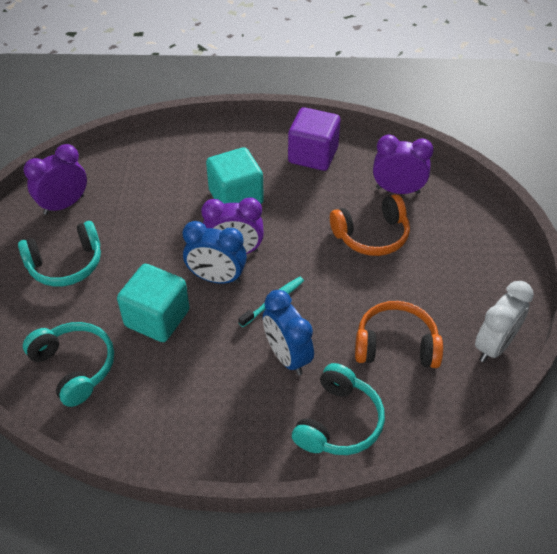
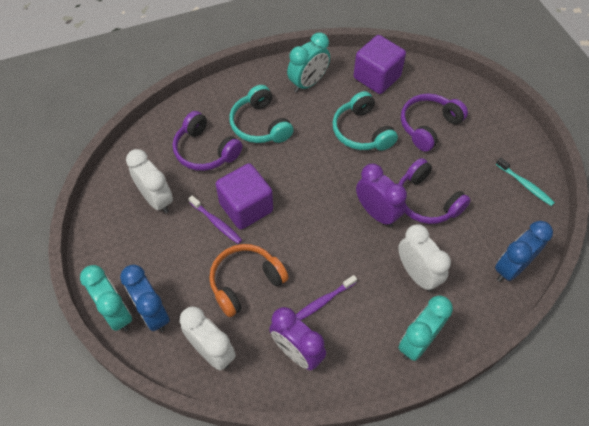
orange headphones: 2 -> 1
purple clock: 3 -> 2
purple cube: 1 -> 2
purple headphones: 0 -> 3
purple toothbrush: 0 -> 2
turquoise clock: 0 -> 3
turquoise cube: 2 -> 0
turquoise headphones: 3 -> 2
white clock: 1 -> 3

